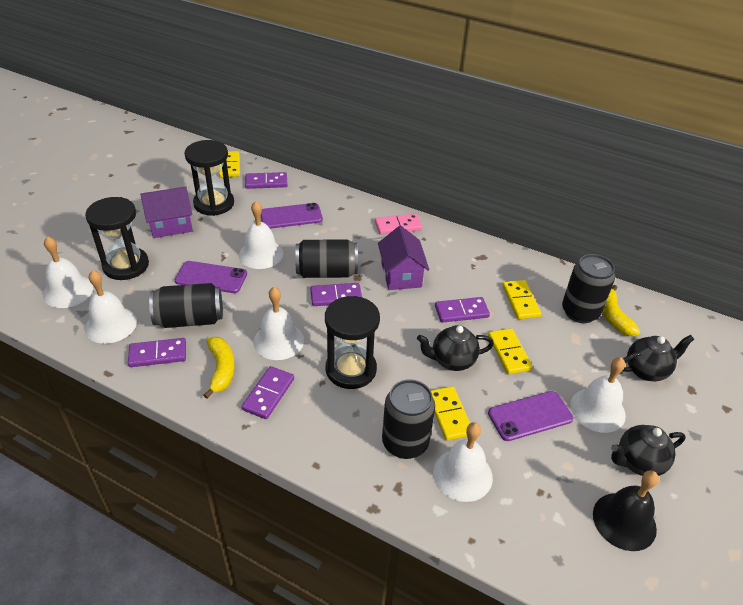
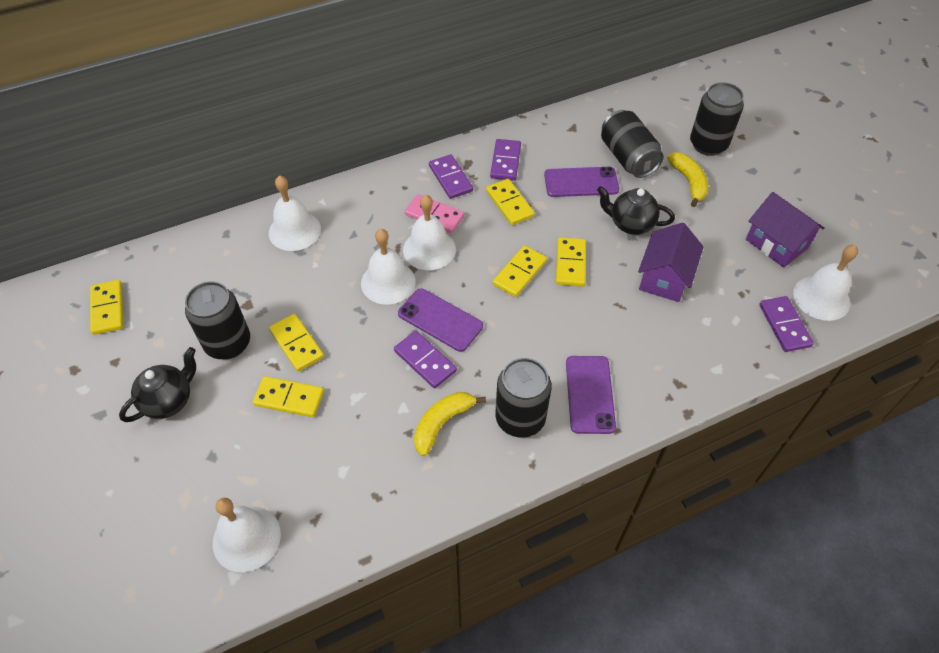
black bell: 1 -> 0
black hourglass: 3 -> 0
black teapot: 3 -> 2
purple domino: 5 -> 4
white bell: 6 -> 5
yellow domino: 4 -> 6

